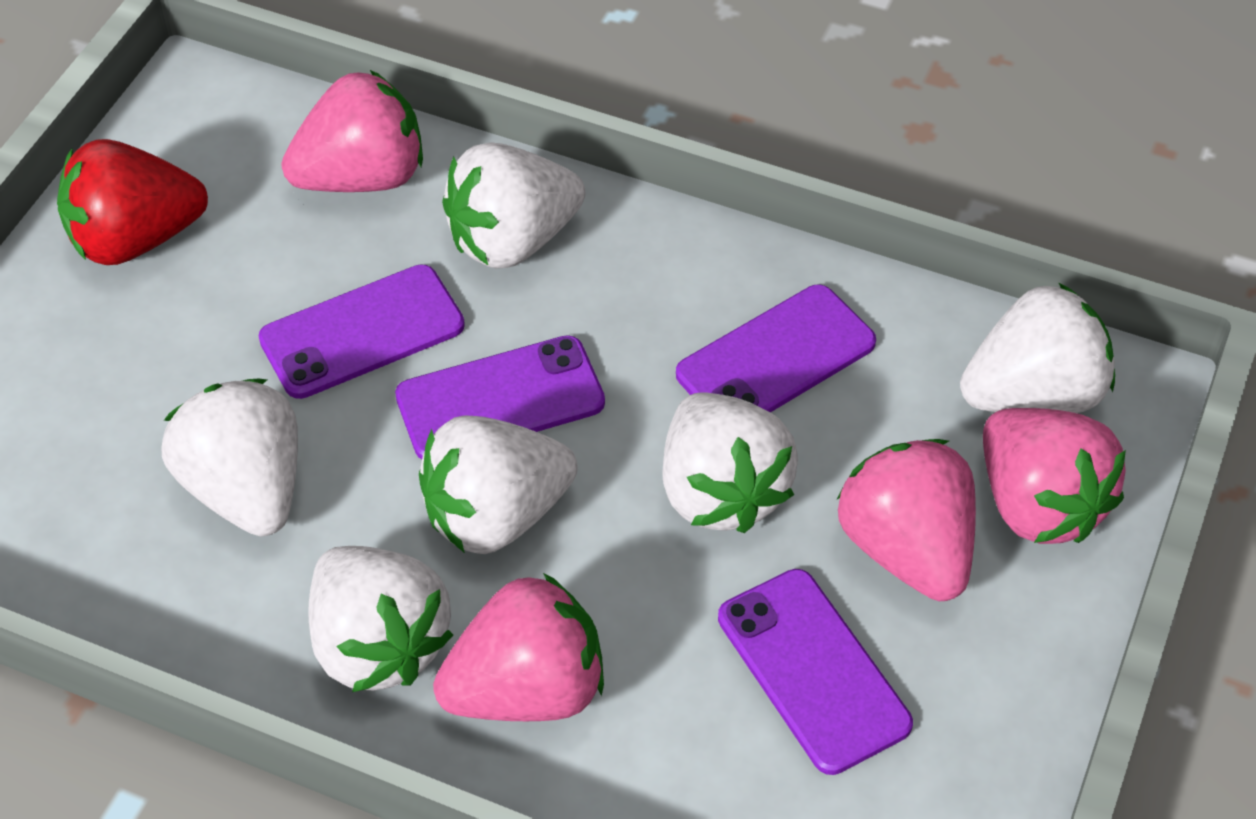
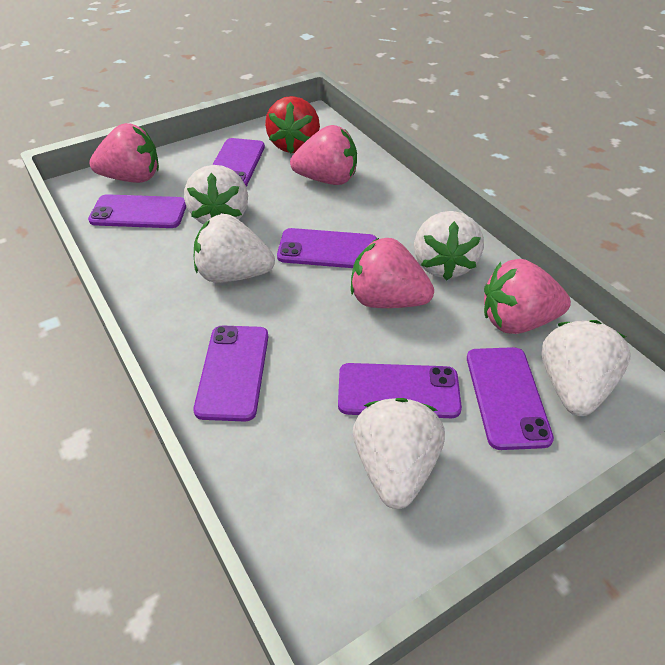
purple phone: 4 -> 6
white strawberry: 6 -> 5

